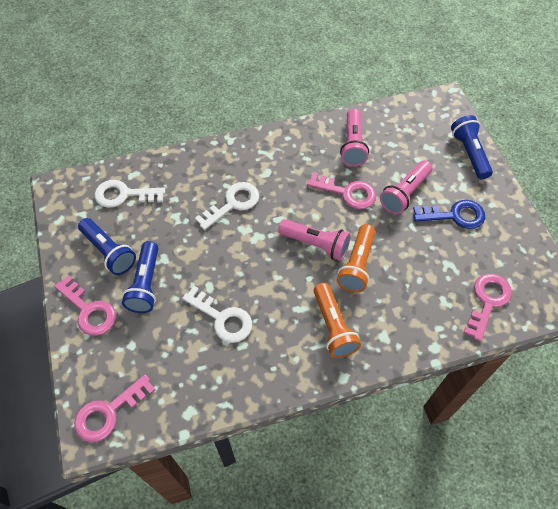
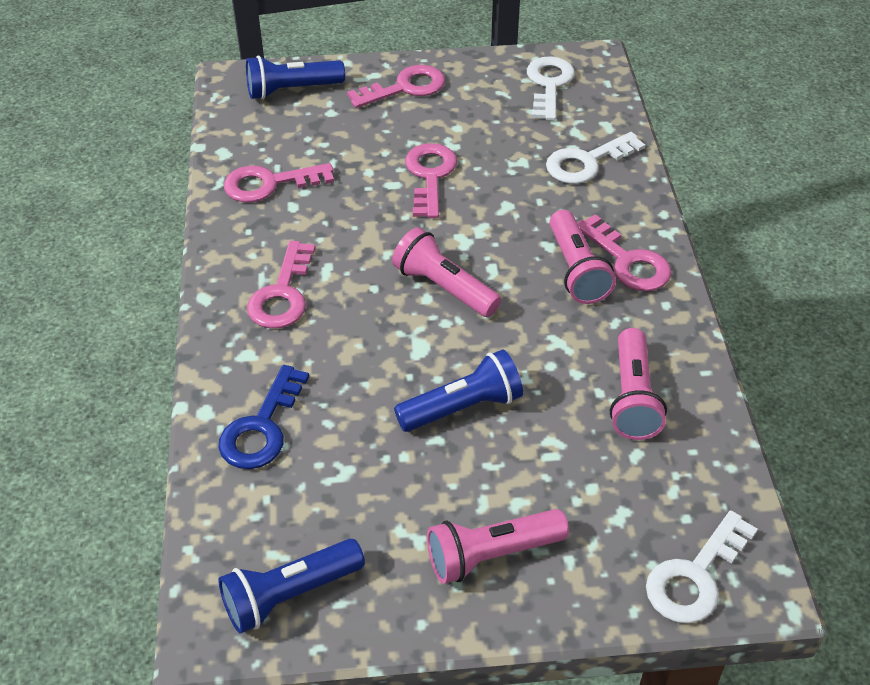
orange flashlight: 2 -> 0
pink flashlight: 3 -> 4
pink key: 4 -> 5

